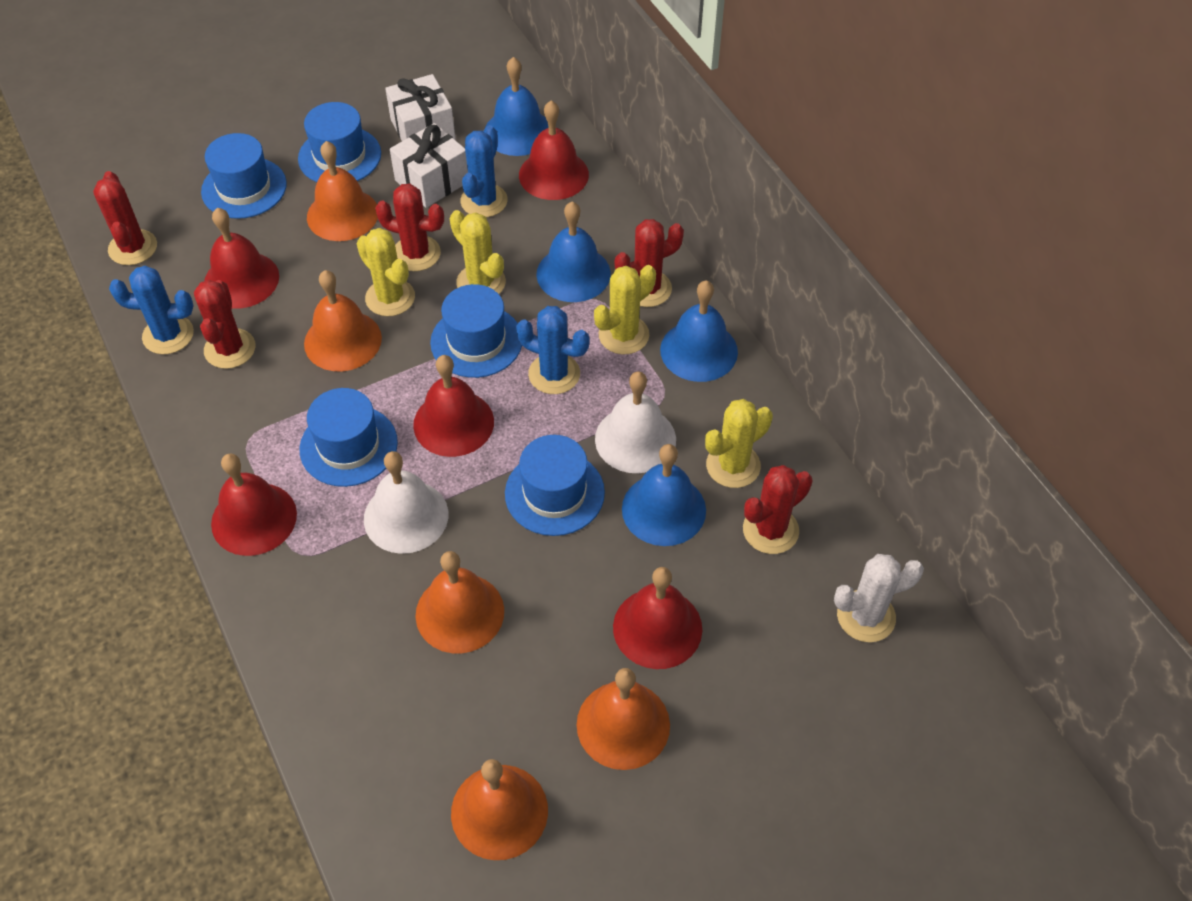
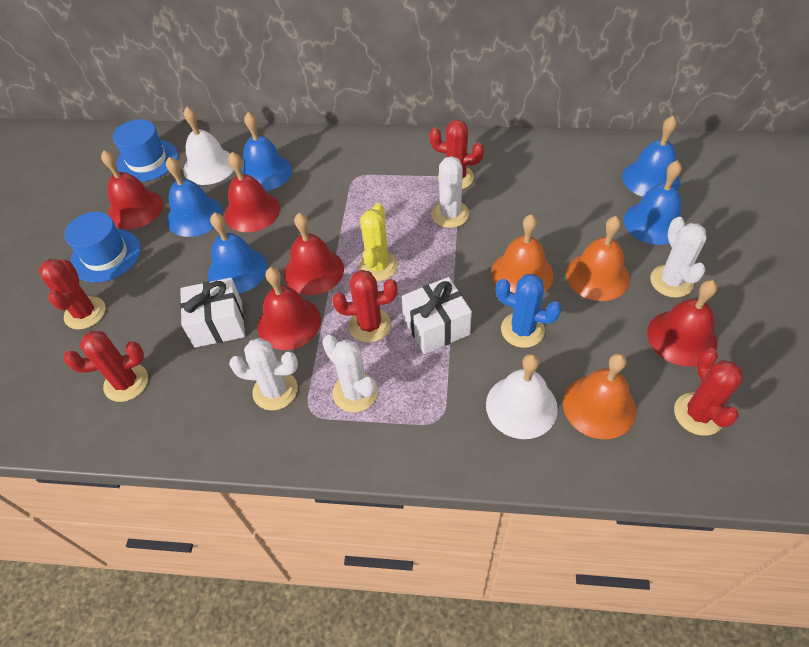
blue bell: 4 -> 5
blue cactus: 3 -> 1
blue hat: 5 -> 2
orange bell: 5 -> 3
white cactus: 1 -> 4
yellow cactus: 4 -> 1

